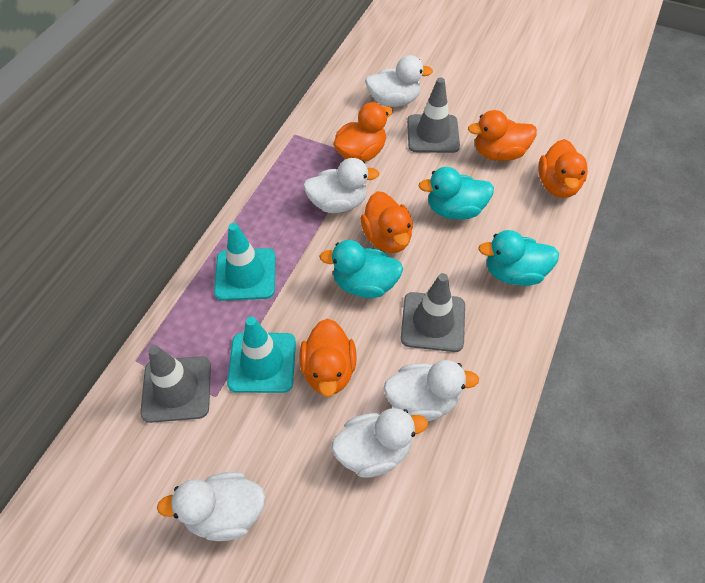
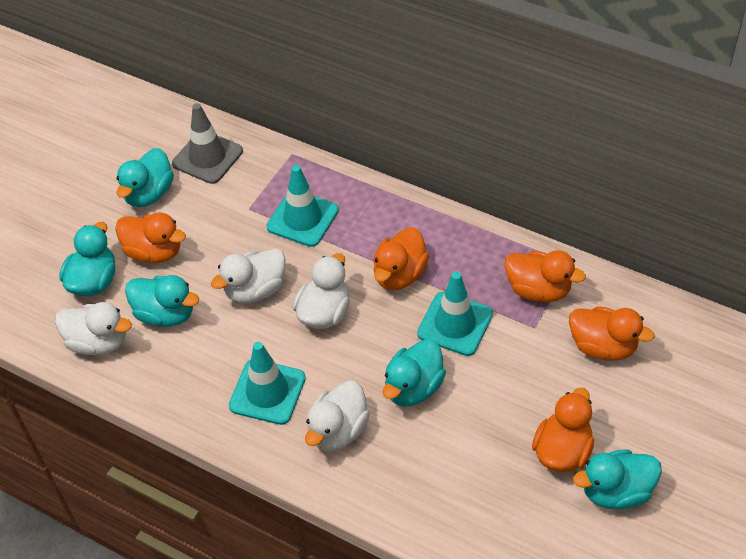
grey traffic cone: 3 -> 1
turquoise duck: 3 -> 5
turquoise traffic cone: 2 -> 3
white duck: 5 -> 4

